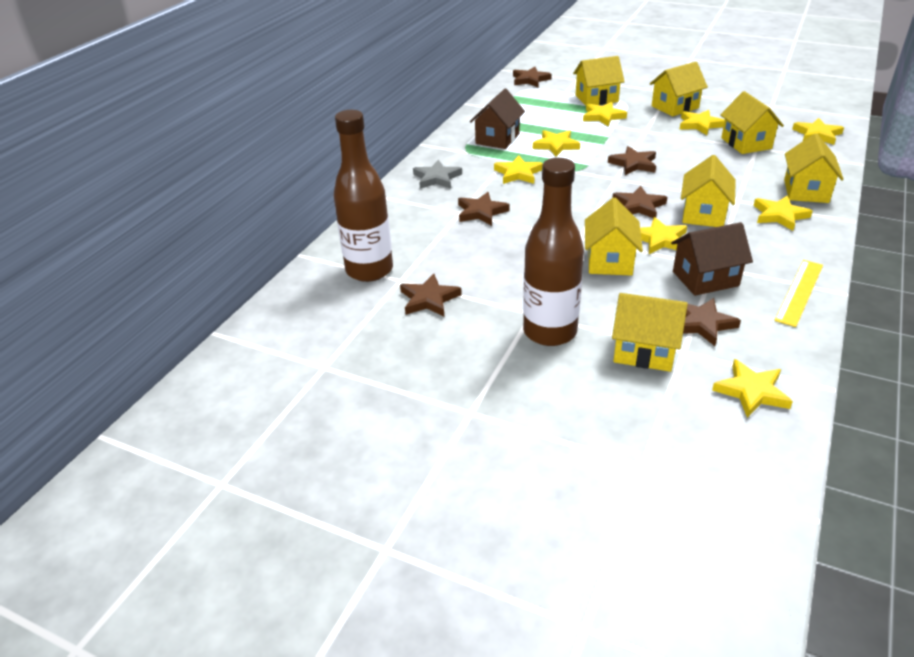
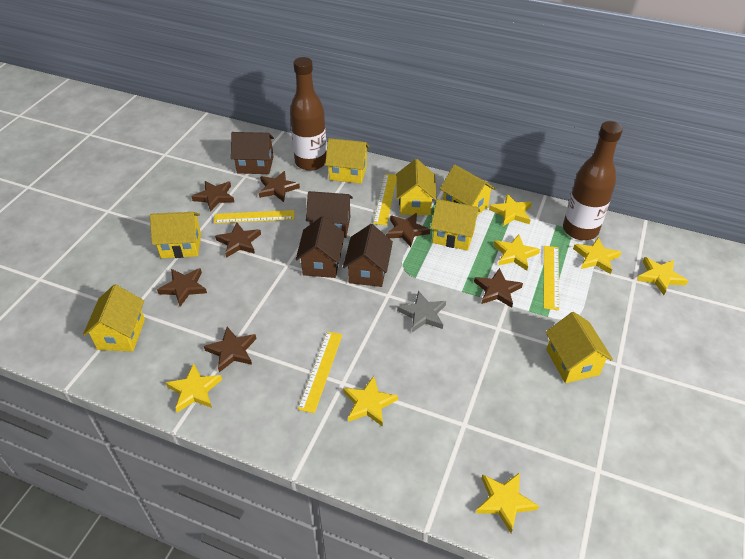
brown house: 2 -> 4
brown star: 6 -> 7
yellow ruler: 1 -> 4
yellow star: 8 -> 7

